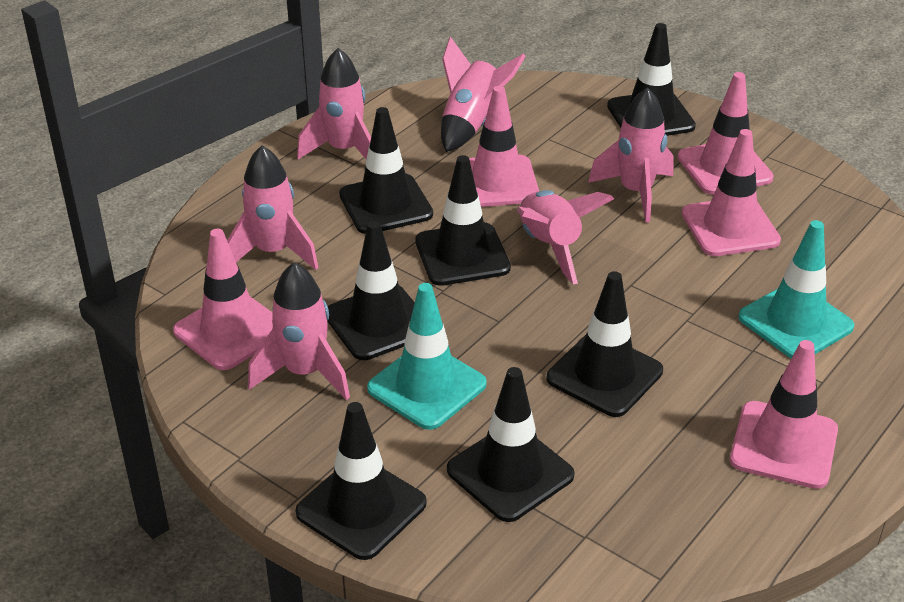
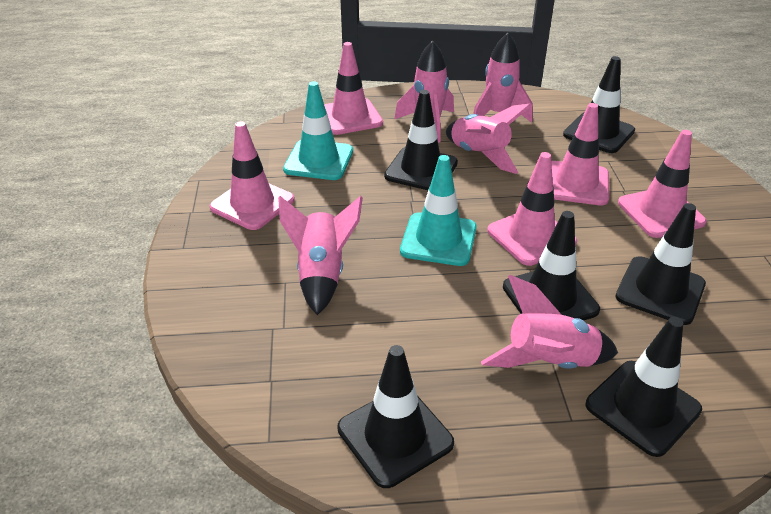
black traffic cone: 7 -> 6
pink rocket: 6 -> 5

